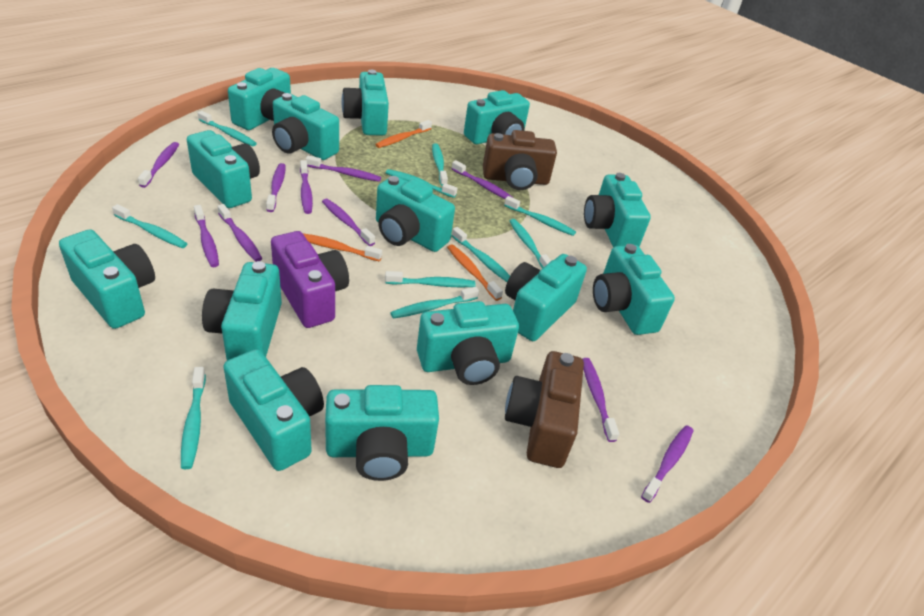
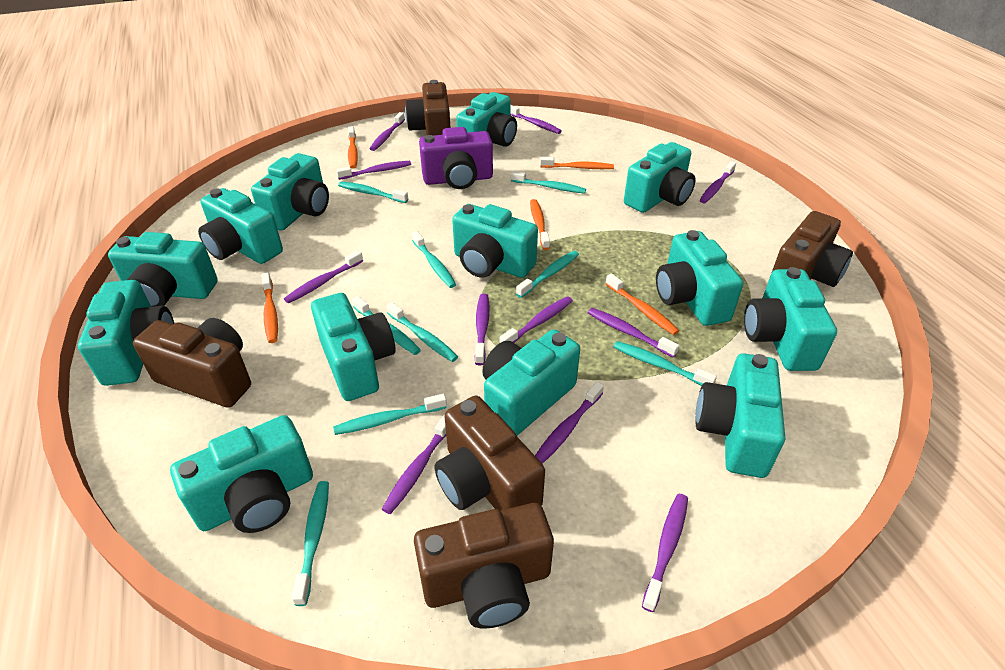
brown camera: 2 -> 5
orange toothbrush: 3 -> 5
purple toothbrush: 10 -> 11
turquoise camera: 14 -> 13
turquoise toothbrush: 10 -> 9

